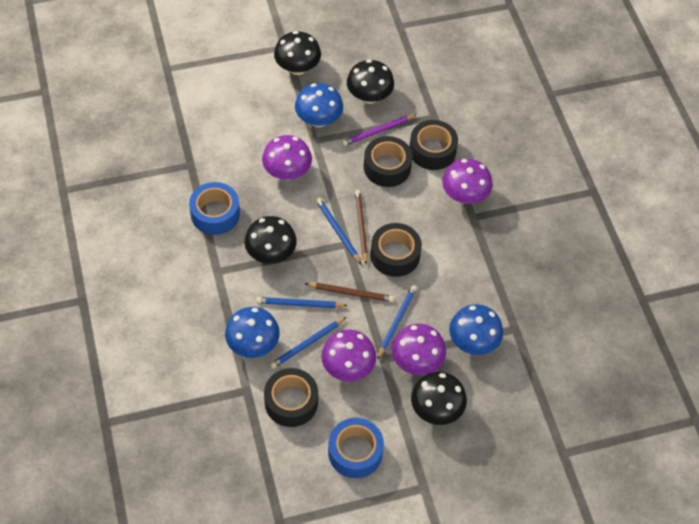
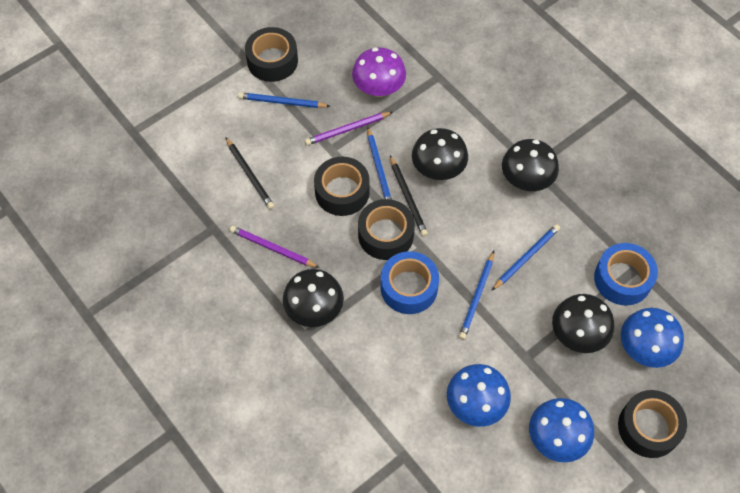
black pencil: 0 -> 2
brown pencil: 2 -> 0
purple mushroom: 4 -> 1
purple pencil: 1 -> 2

